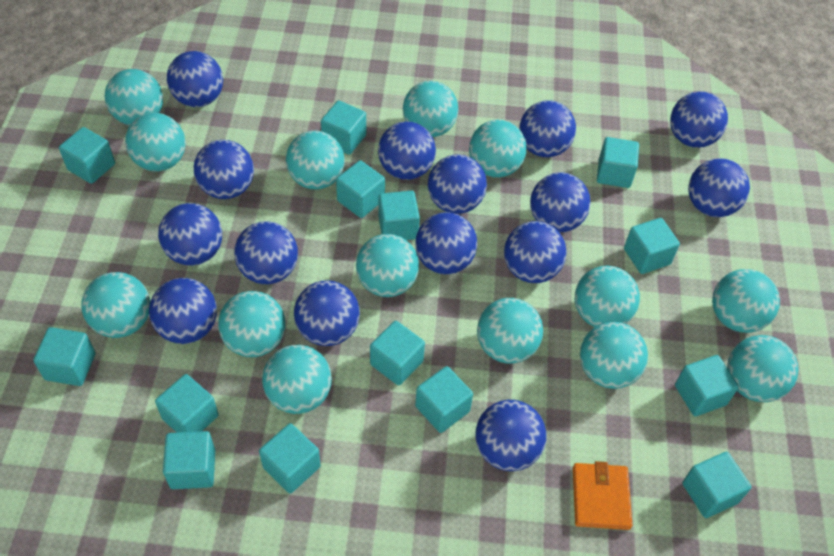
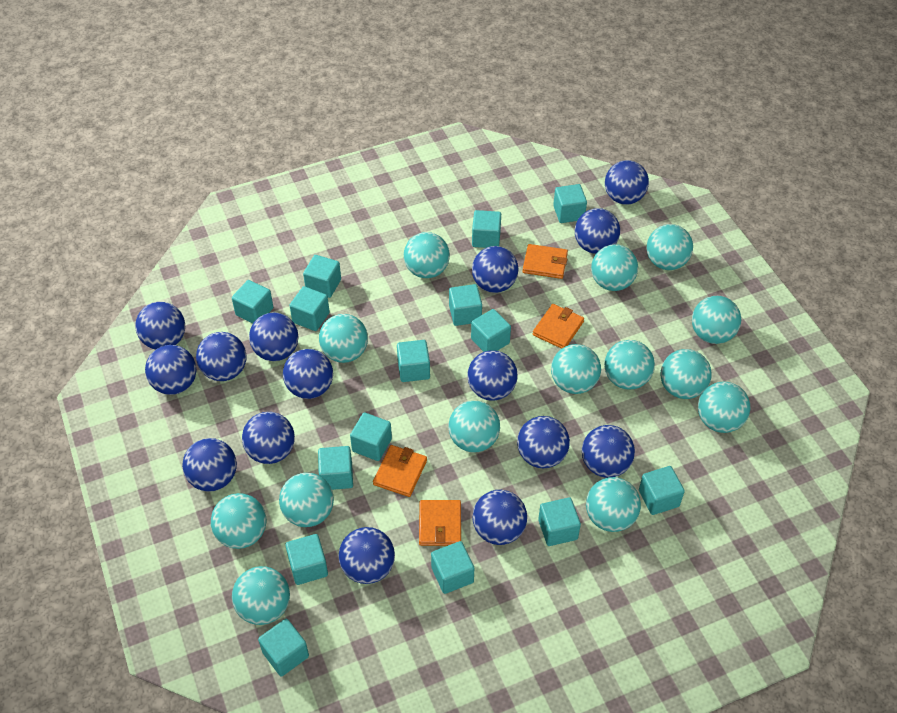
orange wallet: 1 -> 4
turquoise cube: 14 -> 15

